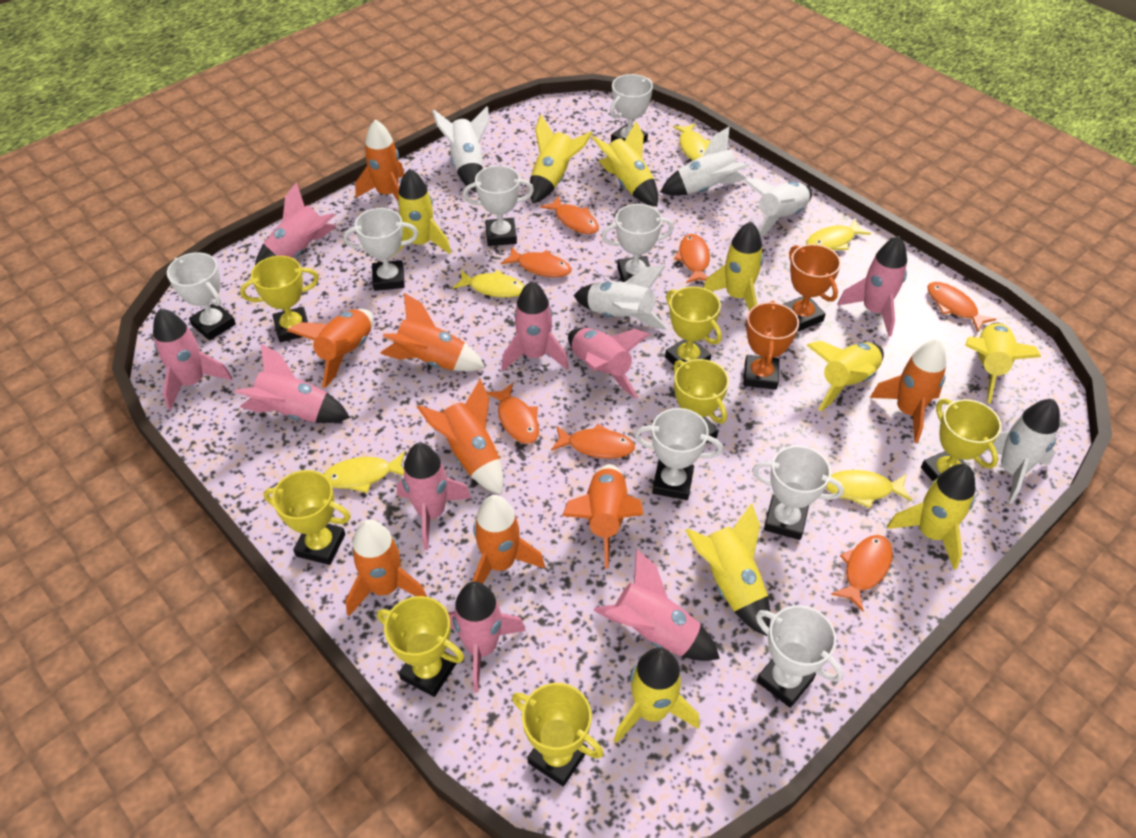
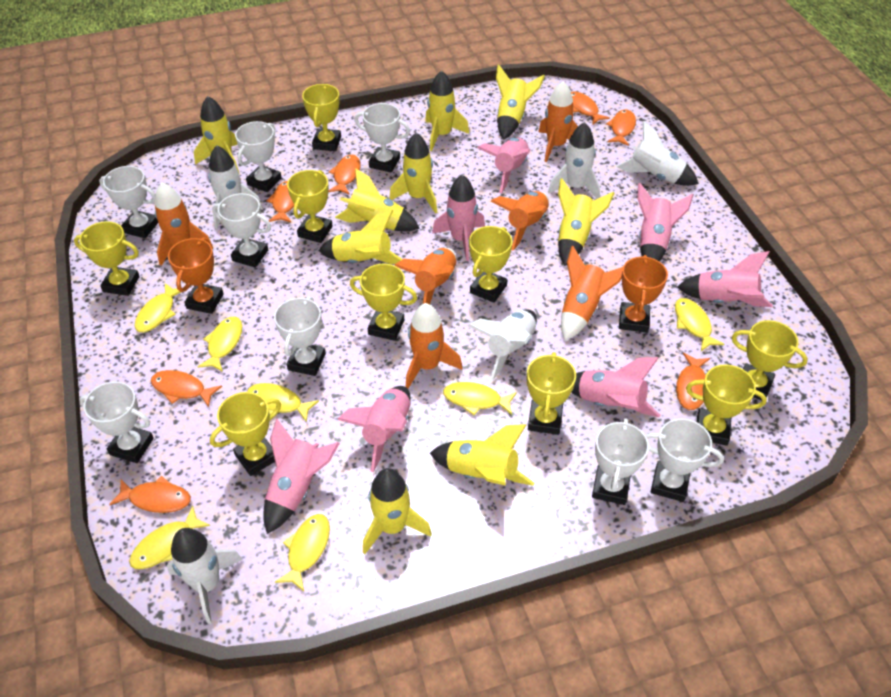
orange rocket: 8 -> 6
pink rocket: 9 -> 7
yellow fish: 5 -> 7
yellow trophy: 7 -> 9

